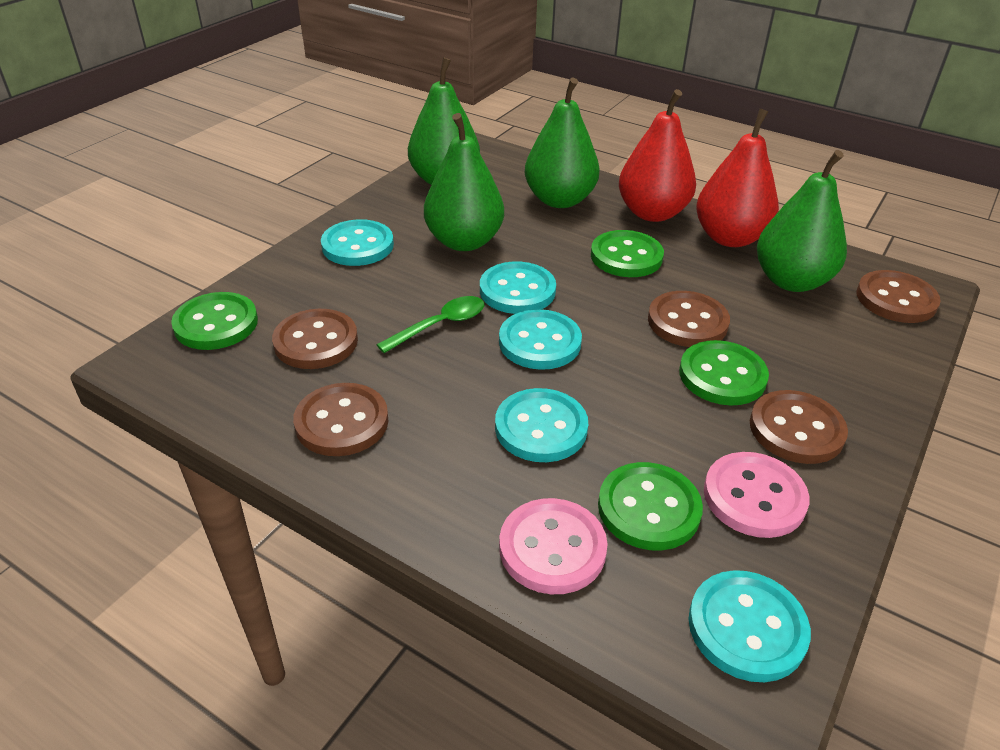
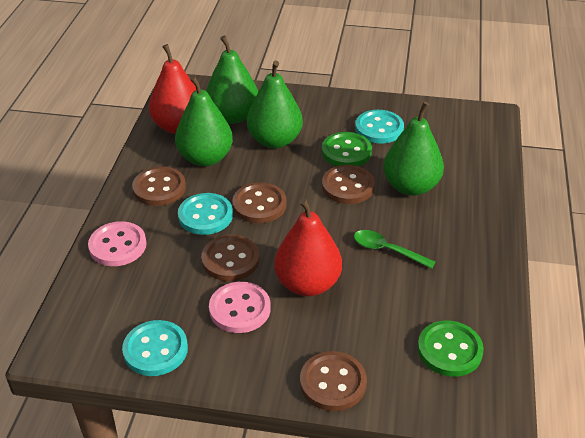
green button: 4 -> 2
turquoise button: 5 -> 3

